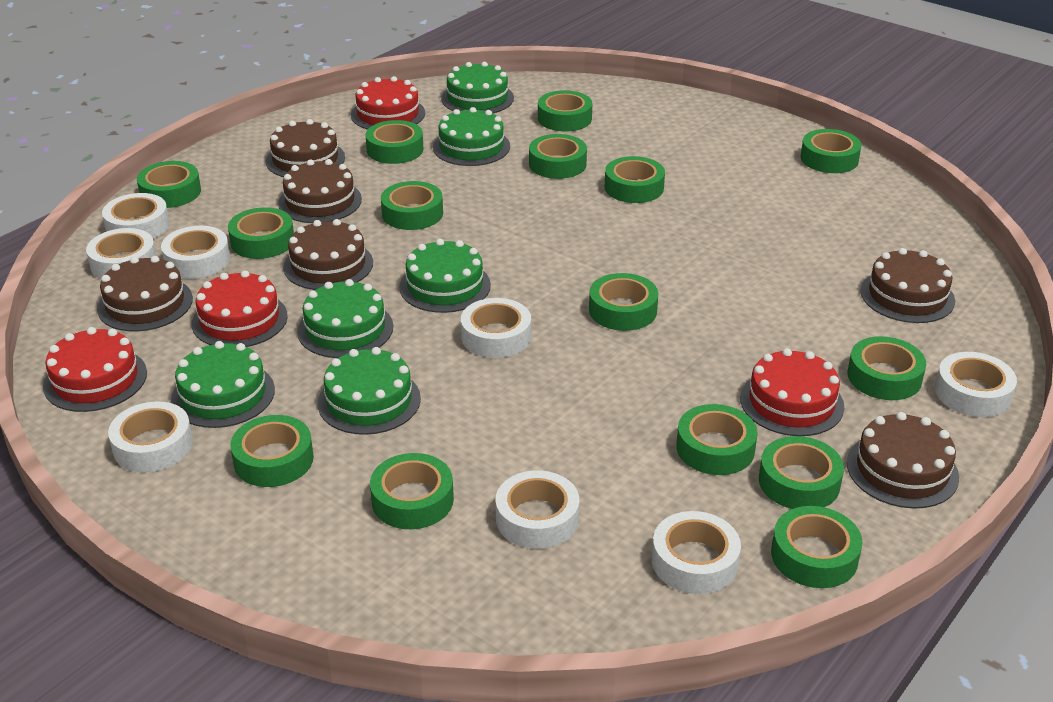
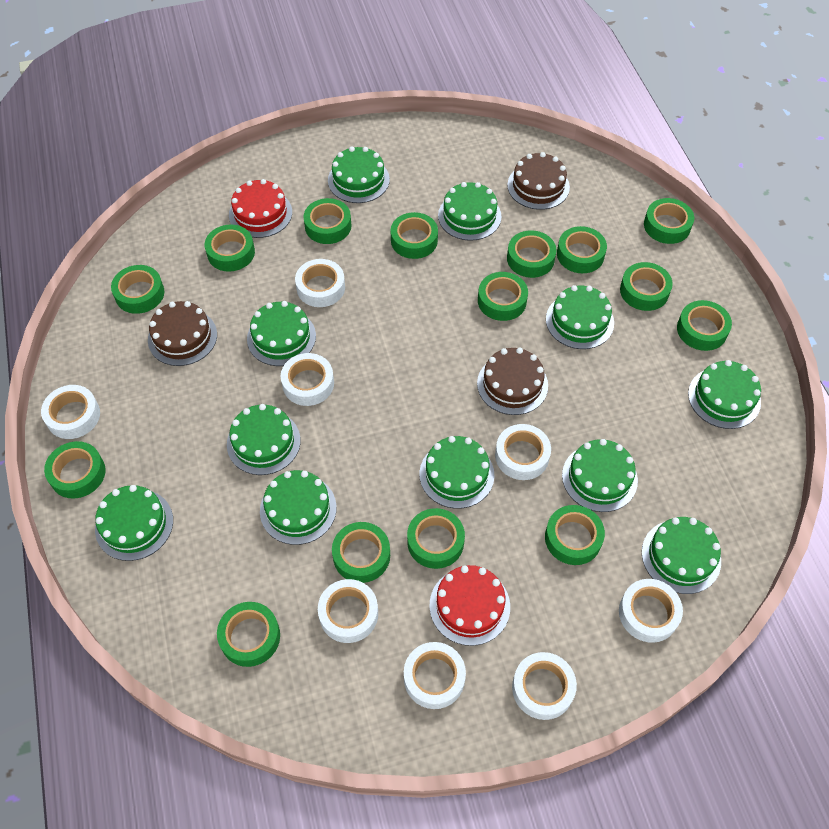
brown cake: 6 -> 3
green cake: 6 -> 11
red cake: 4 -> 2

